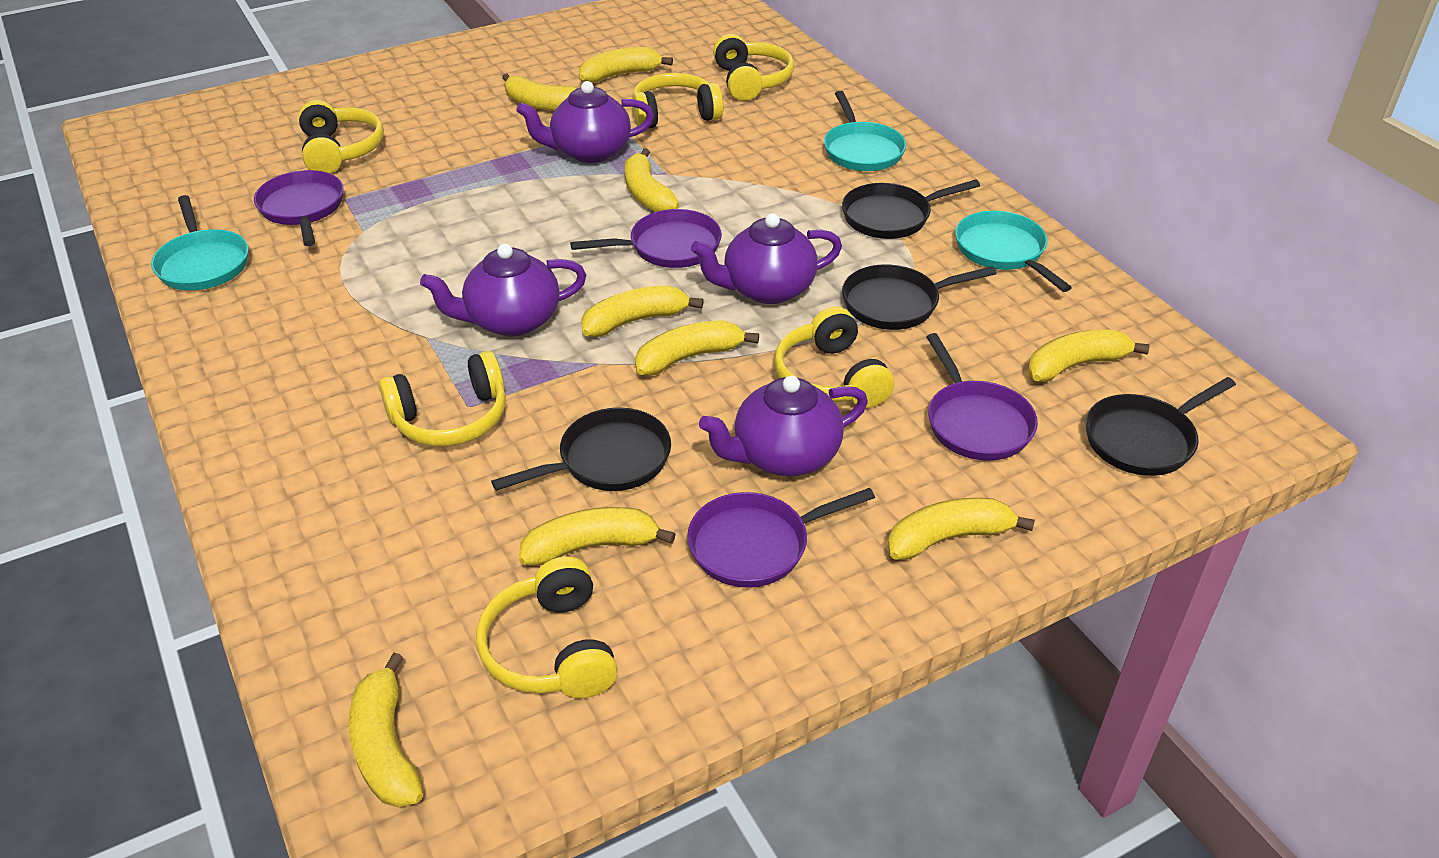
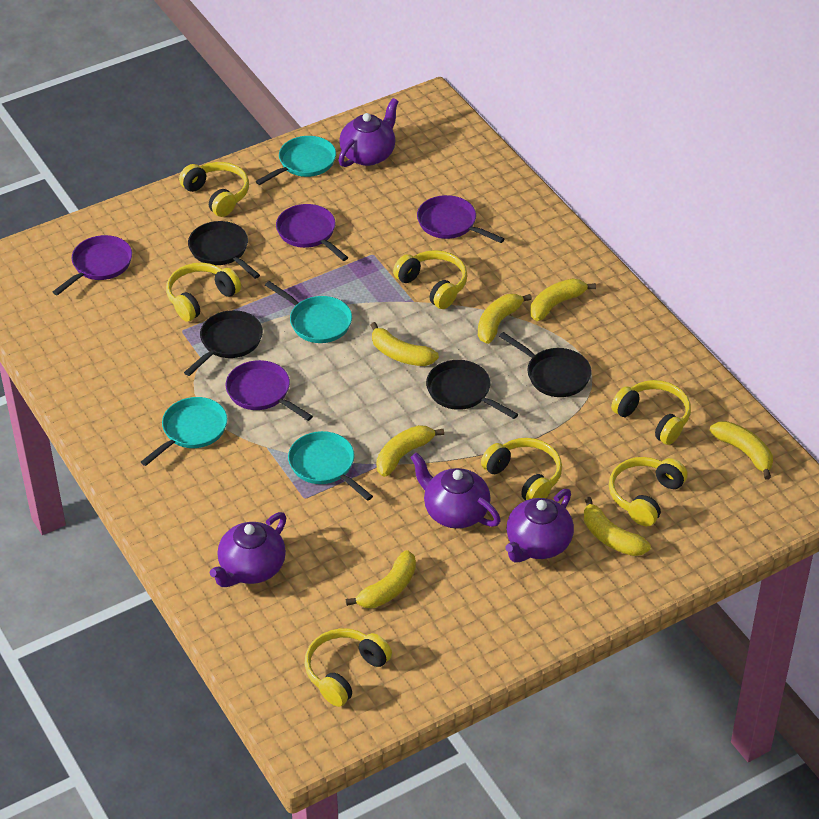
turquoise pan: 3 -> 4
yellow banana: 9 -> 7
yellow headphones: 6 -> 7

